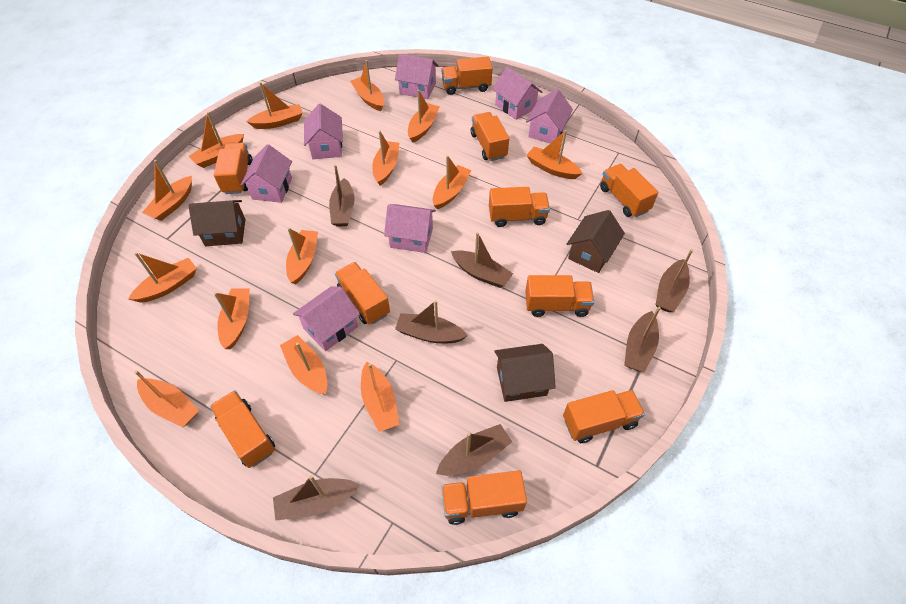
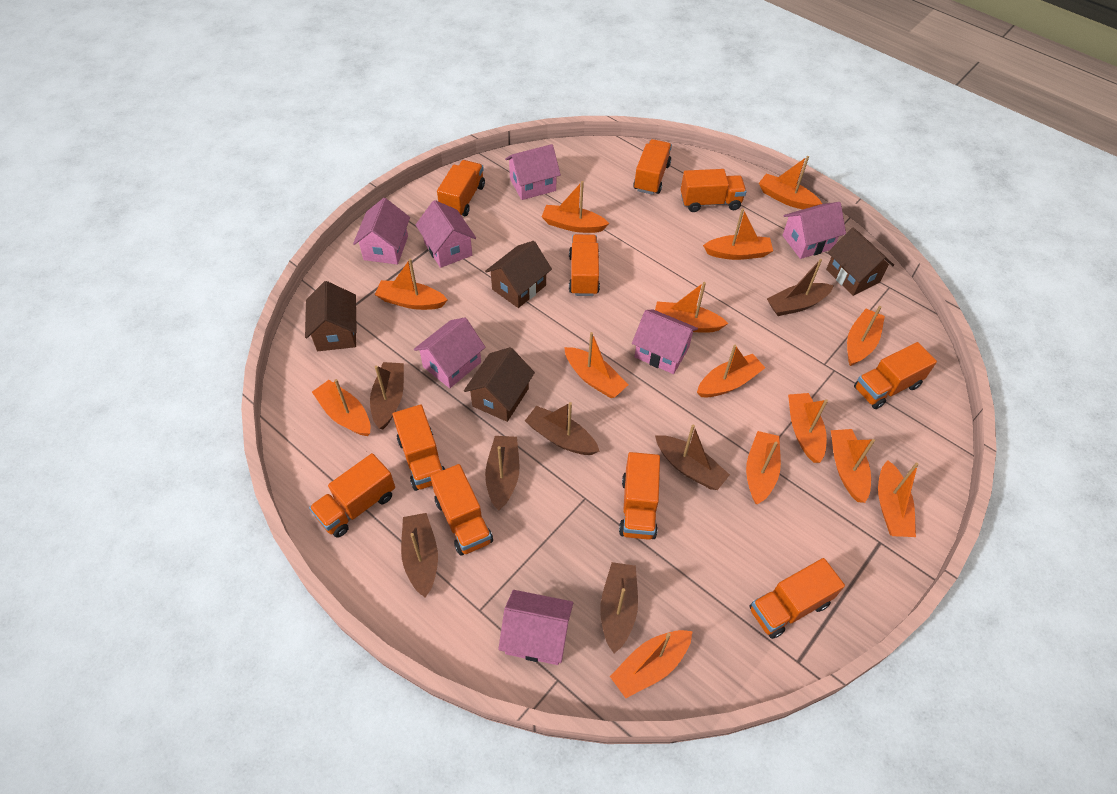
brown house: 3 -> 4

